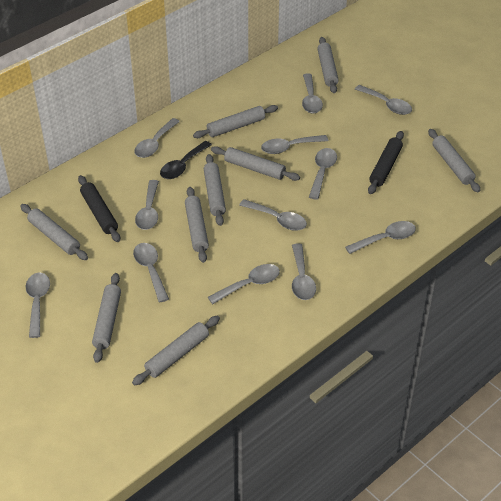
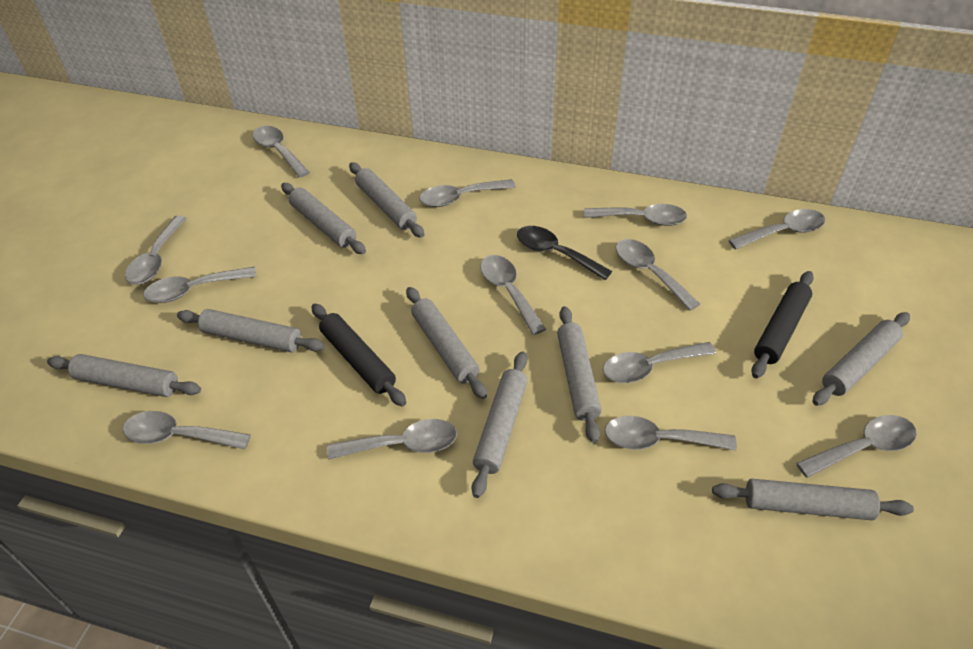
grey spoon: 12 -> 13

